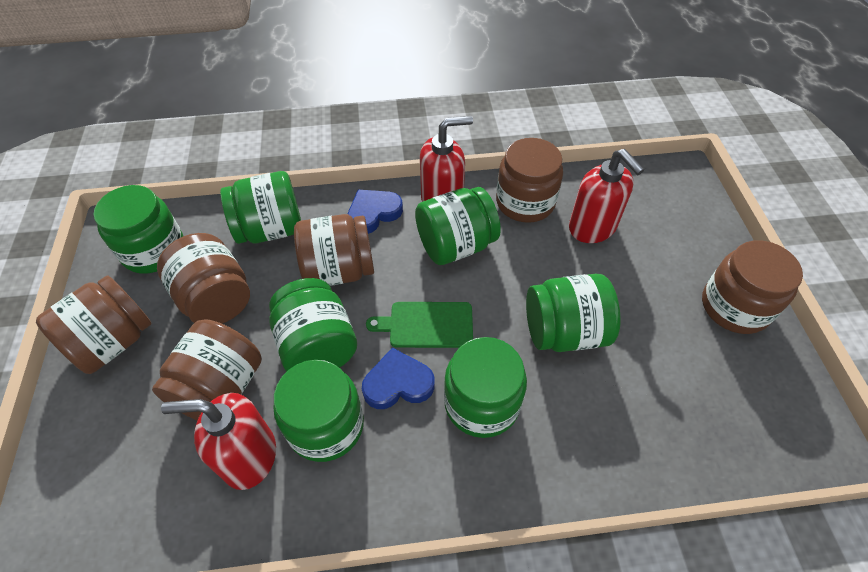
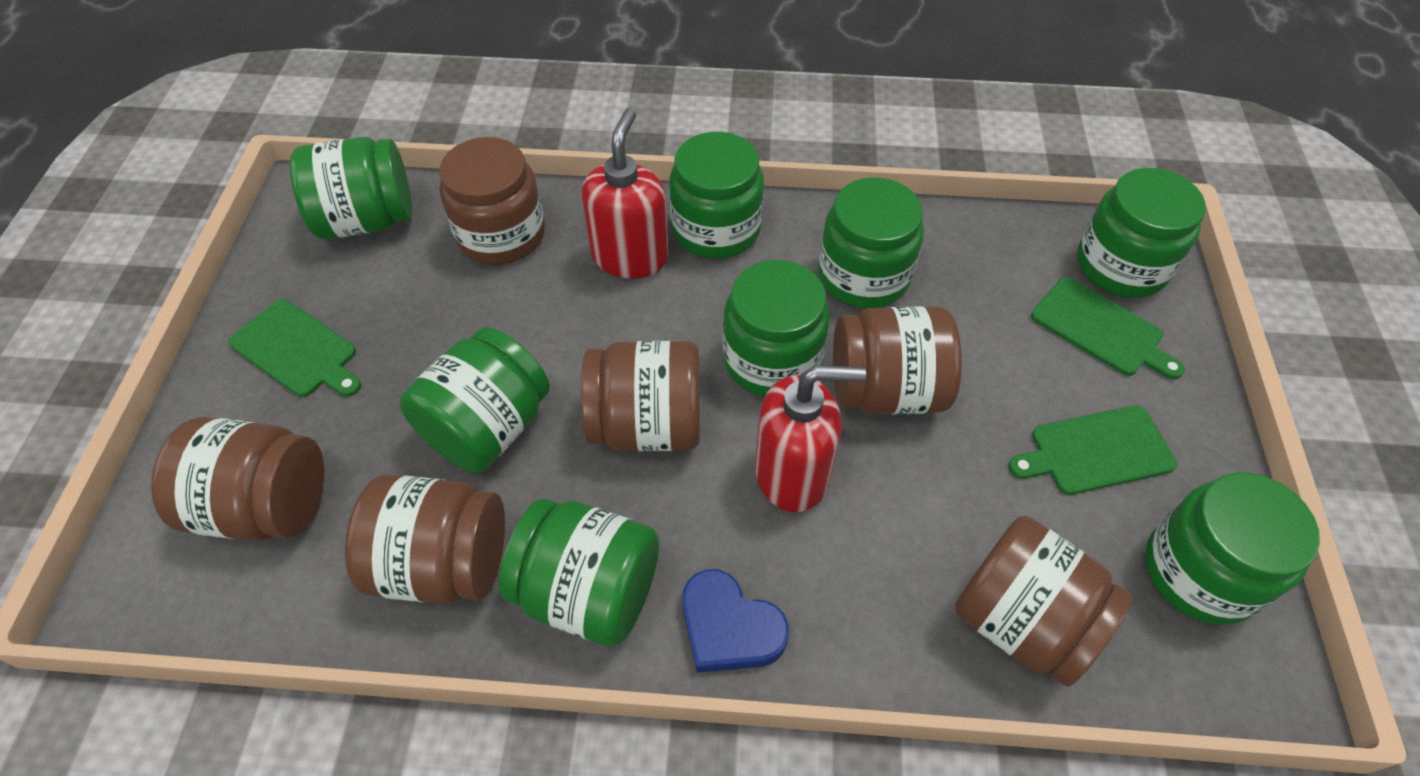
blue heart: 2 -> 1
green cutting board: 1 -> 3
green jar: 7 -> 8
red soap dispenser: 3 -> 2

